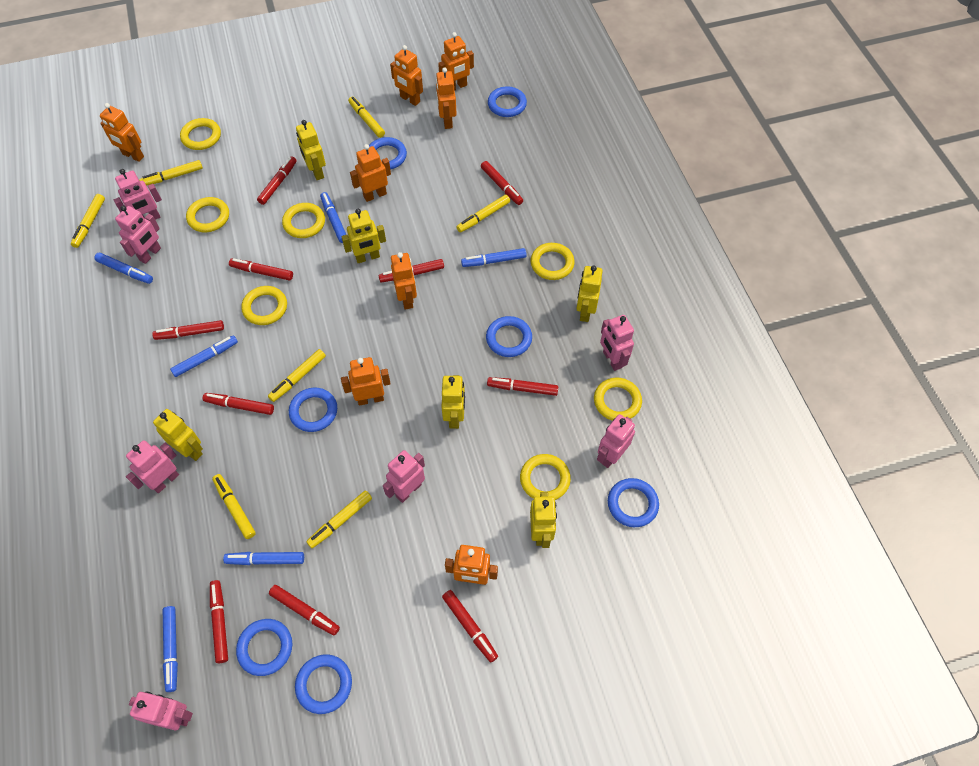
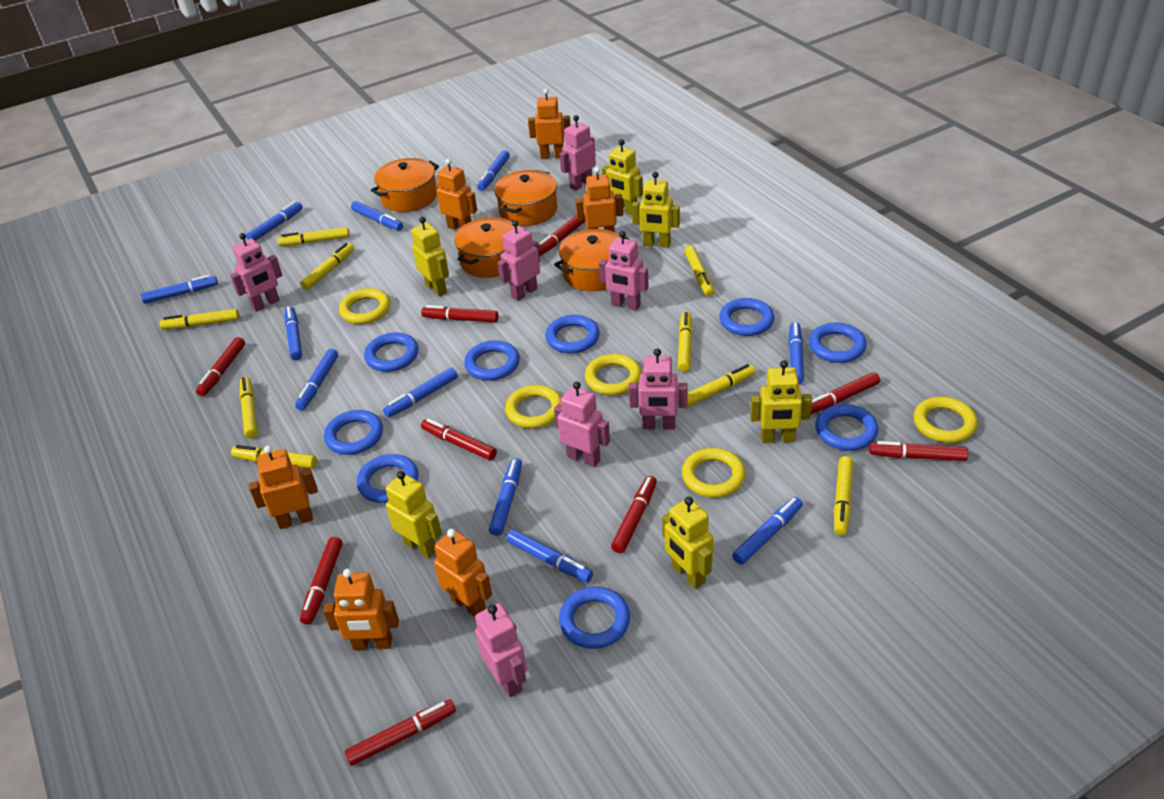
blue marker: 6 -> 11
blue ring: 7 -> 9
orange pot: 0 -> 4
orange robot: 8 -> 6
red marker: 10 -> 9
yellow marker: 7 -> 9
yellow ring: 7 -> 5

